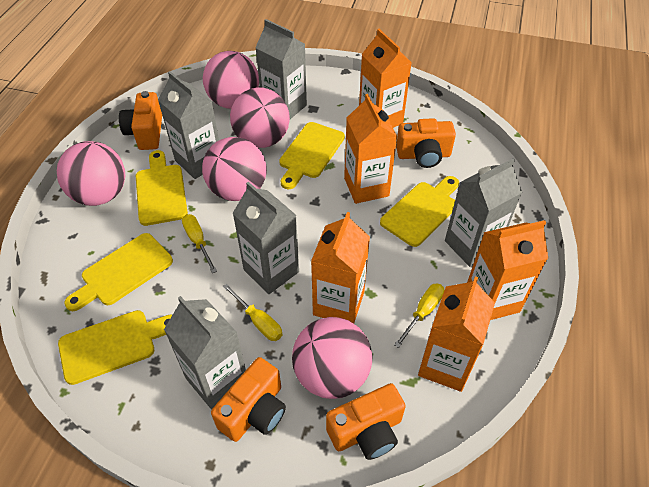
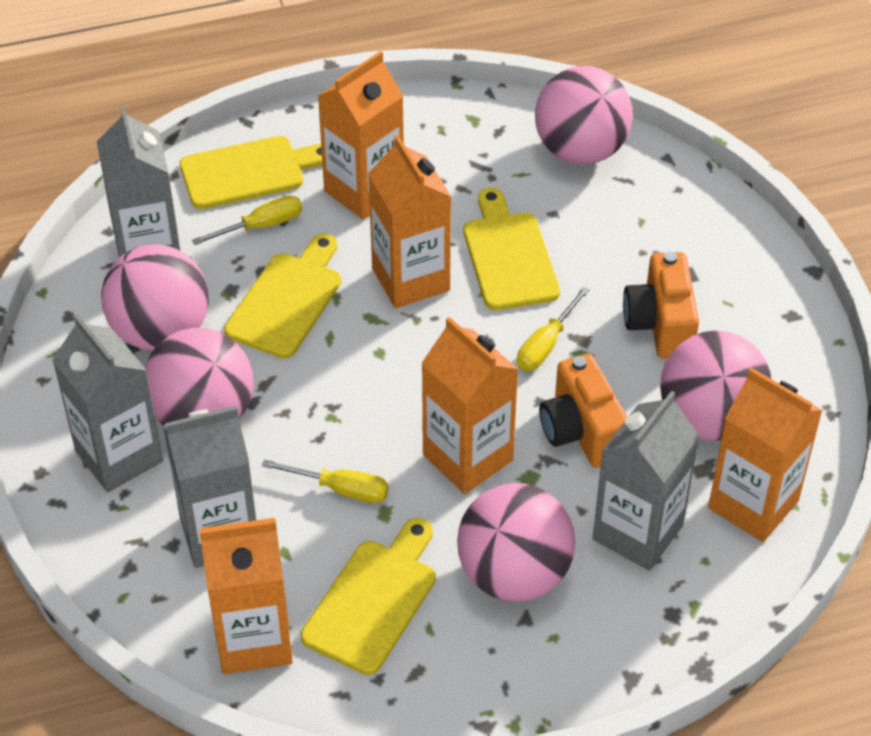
grey carton: 5 -> 4
orange camera: 4 -> 2
yellow cutting board: 5 -> 4

